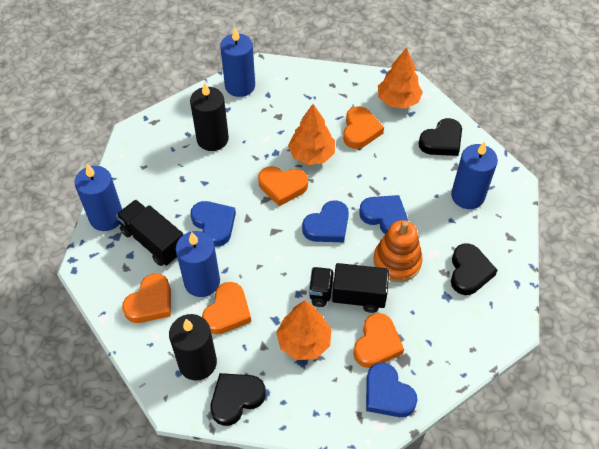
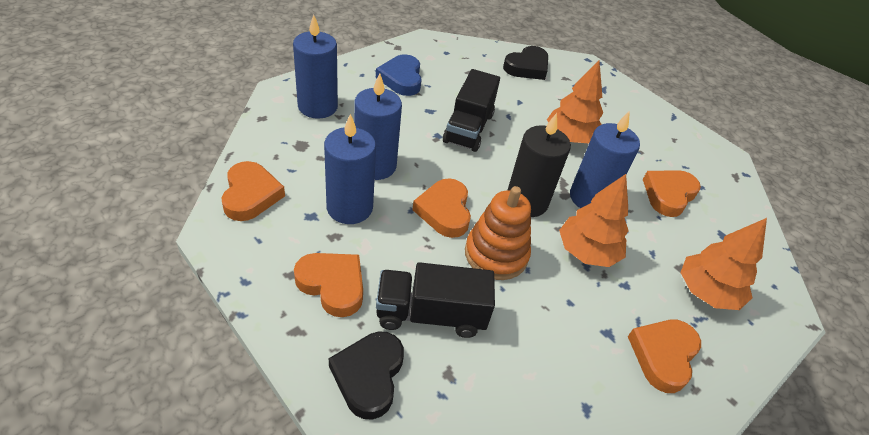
black candle: 2 -> 1
black heart: 3 -> 2
blue heart: 4 -> 1

